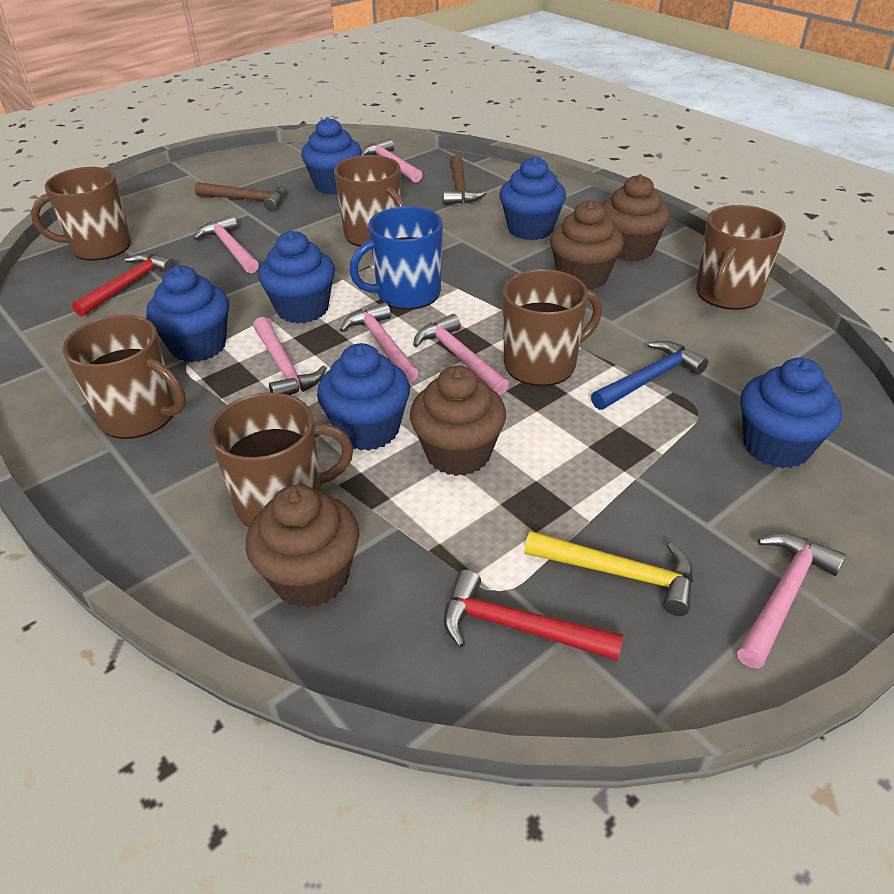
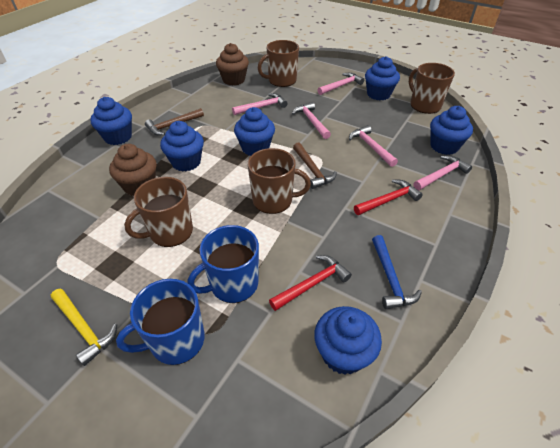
blue mug: 1 -> 2
brown cupcake: 4 -> 2
brown mug: 6 -> 4
pink hammer: 6 -> 5

